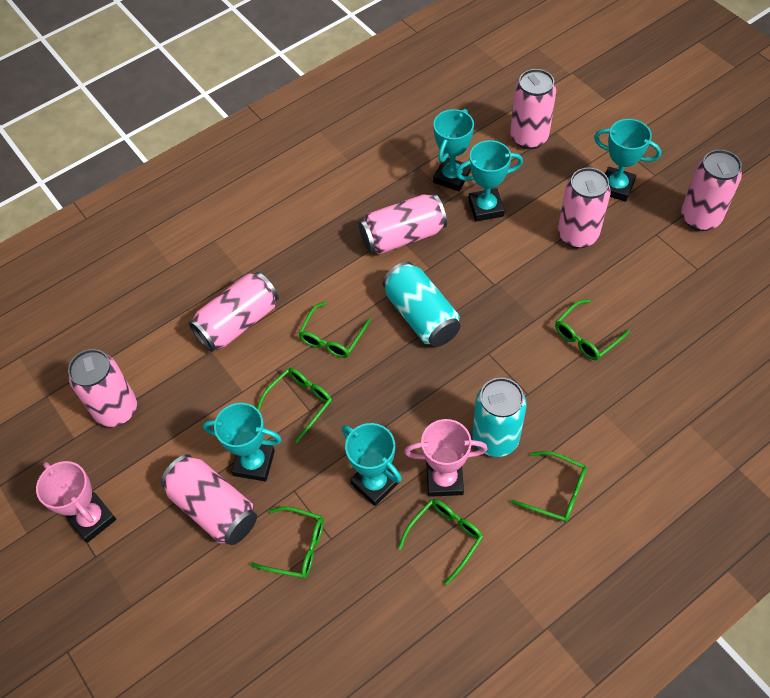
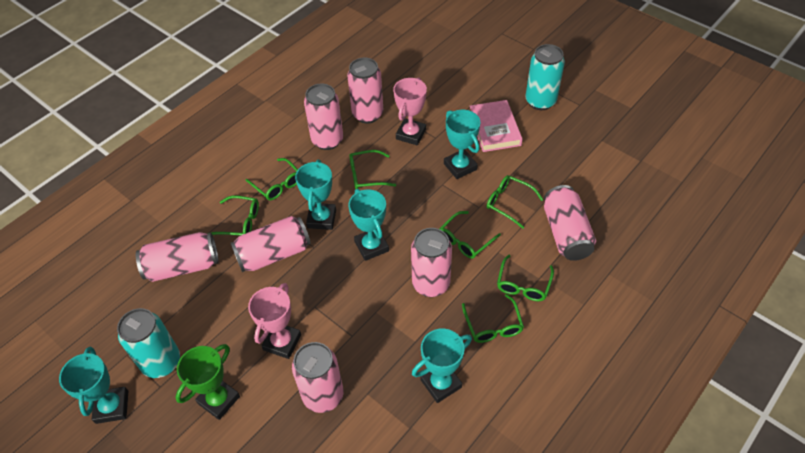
green glasses: 6 -> 7
green trophy: 0 -> 1
pink book: 0 -> 1

